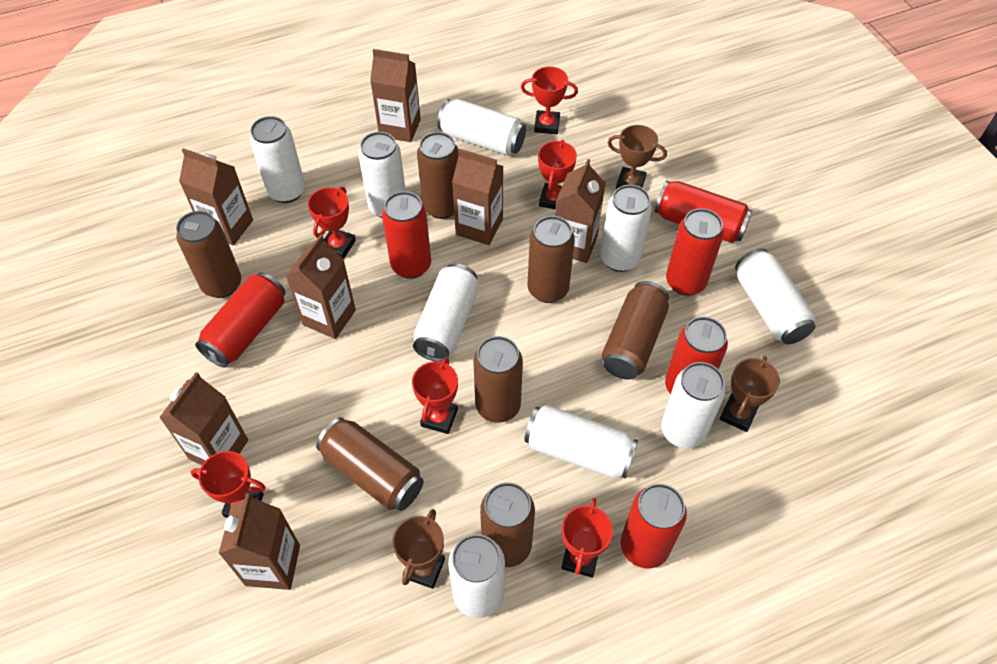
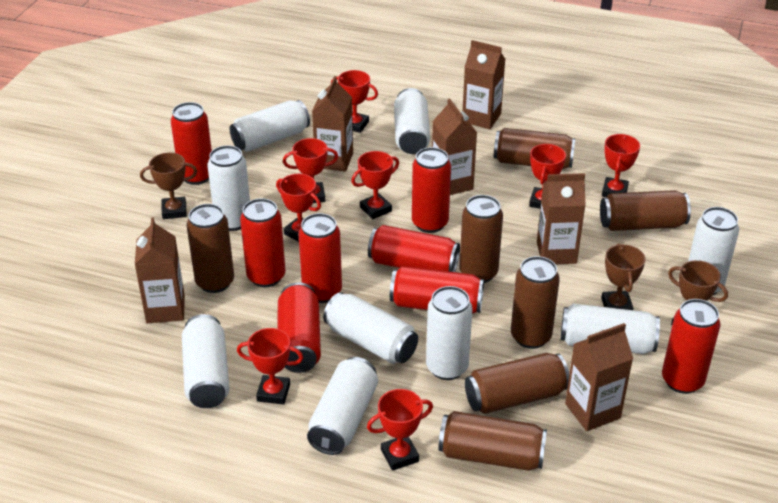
brown carton: 7 -> 6
red can: 6 -> 8
red trophy: 6 -> 8

